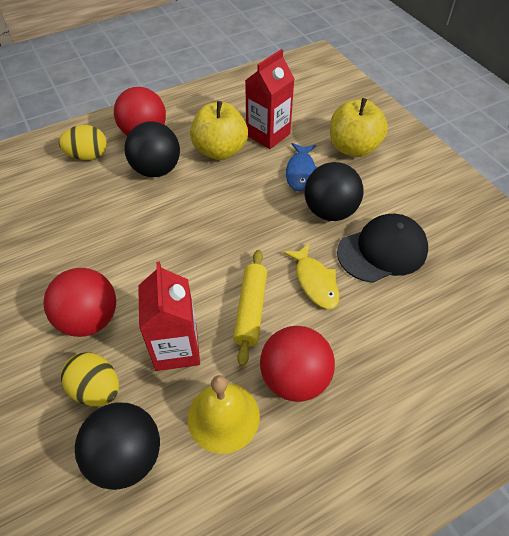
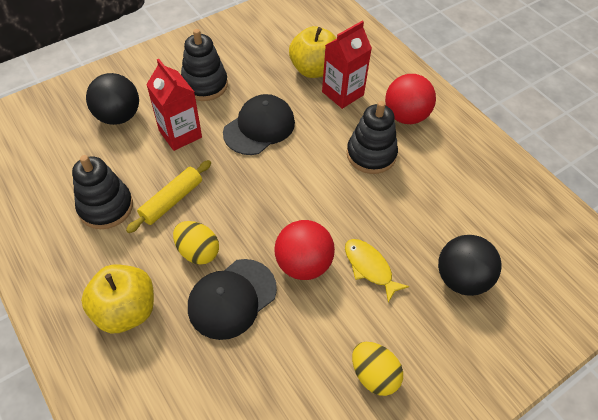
black ball: 3 -> 2
black cap: 1 -> 2
black stacking toy: 0 -> 3
blue fish: 1 -> 0
red ball: 3 -> 2
yellow bell: 1 -> 0

